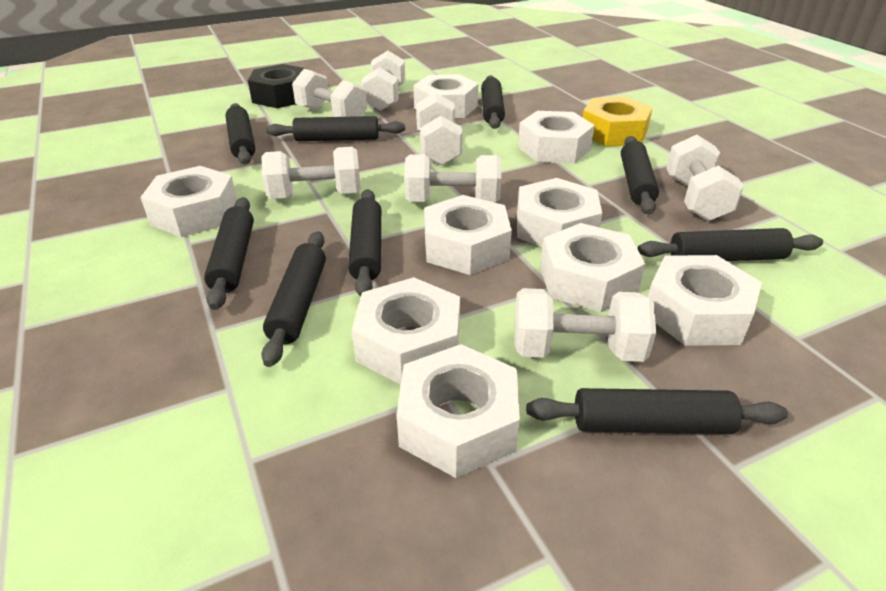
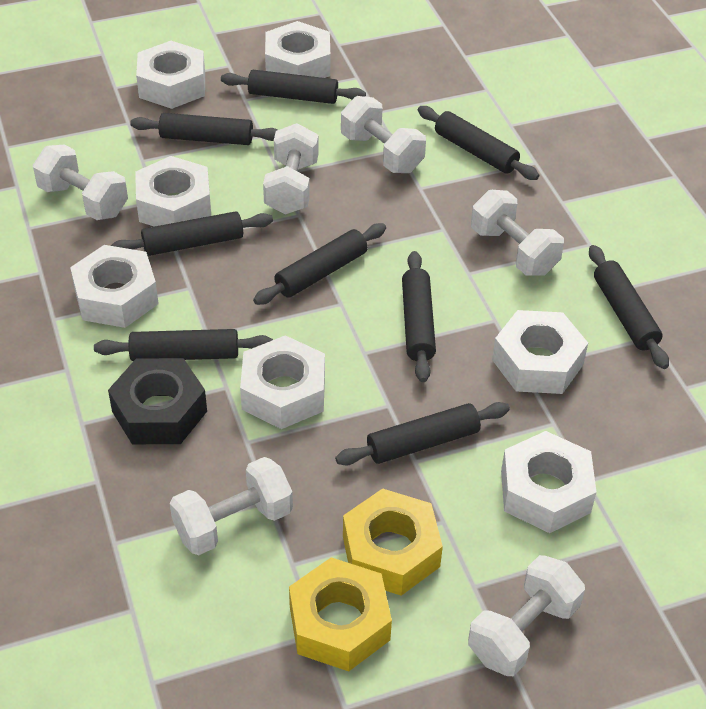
white dumbbell: 7 -> 6
white nut: 9 -> 7
yellow nut: 1 -> 2

